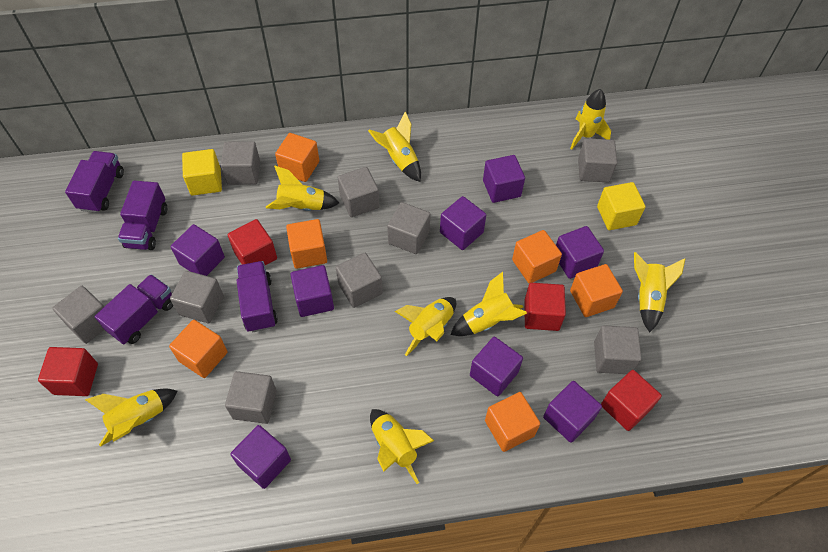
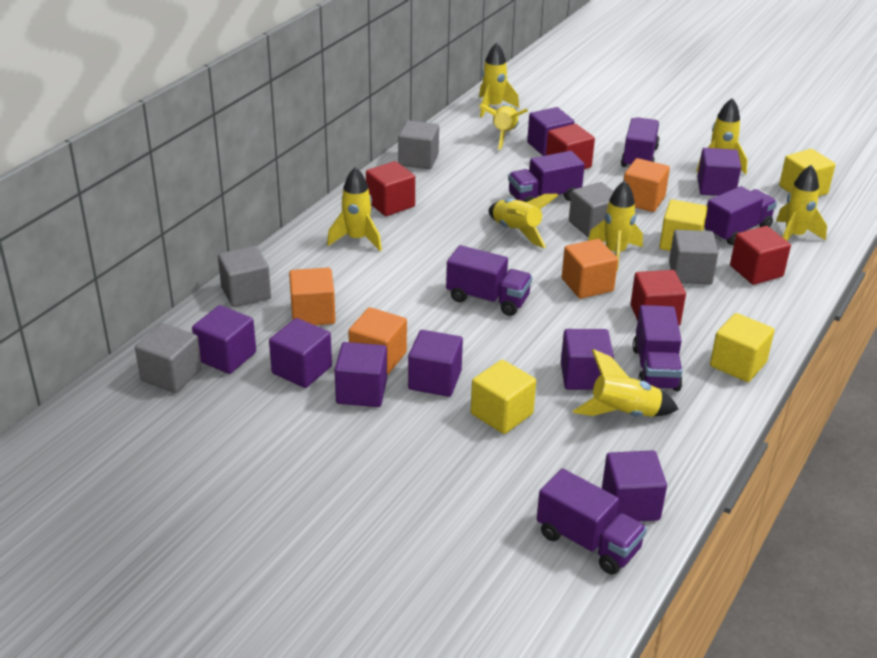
grey cube: 9 -> 5
orange cube: 6 -> 4
purple truck: 4 -> 6
yellow cube: 2 -> 4

